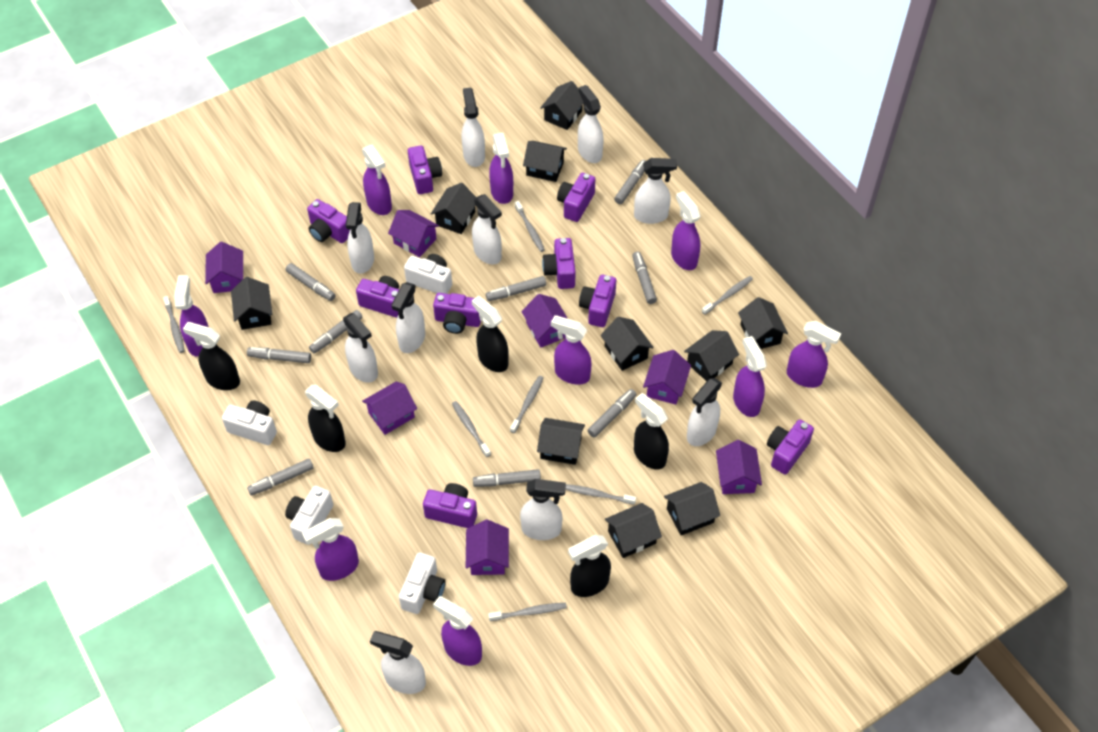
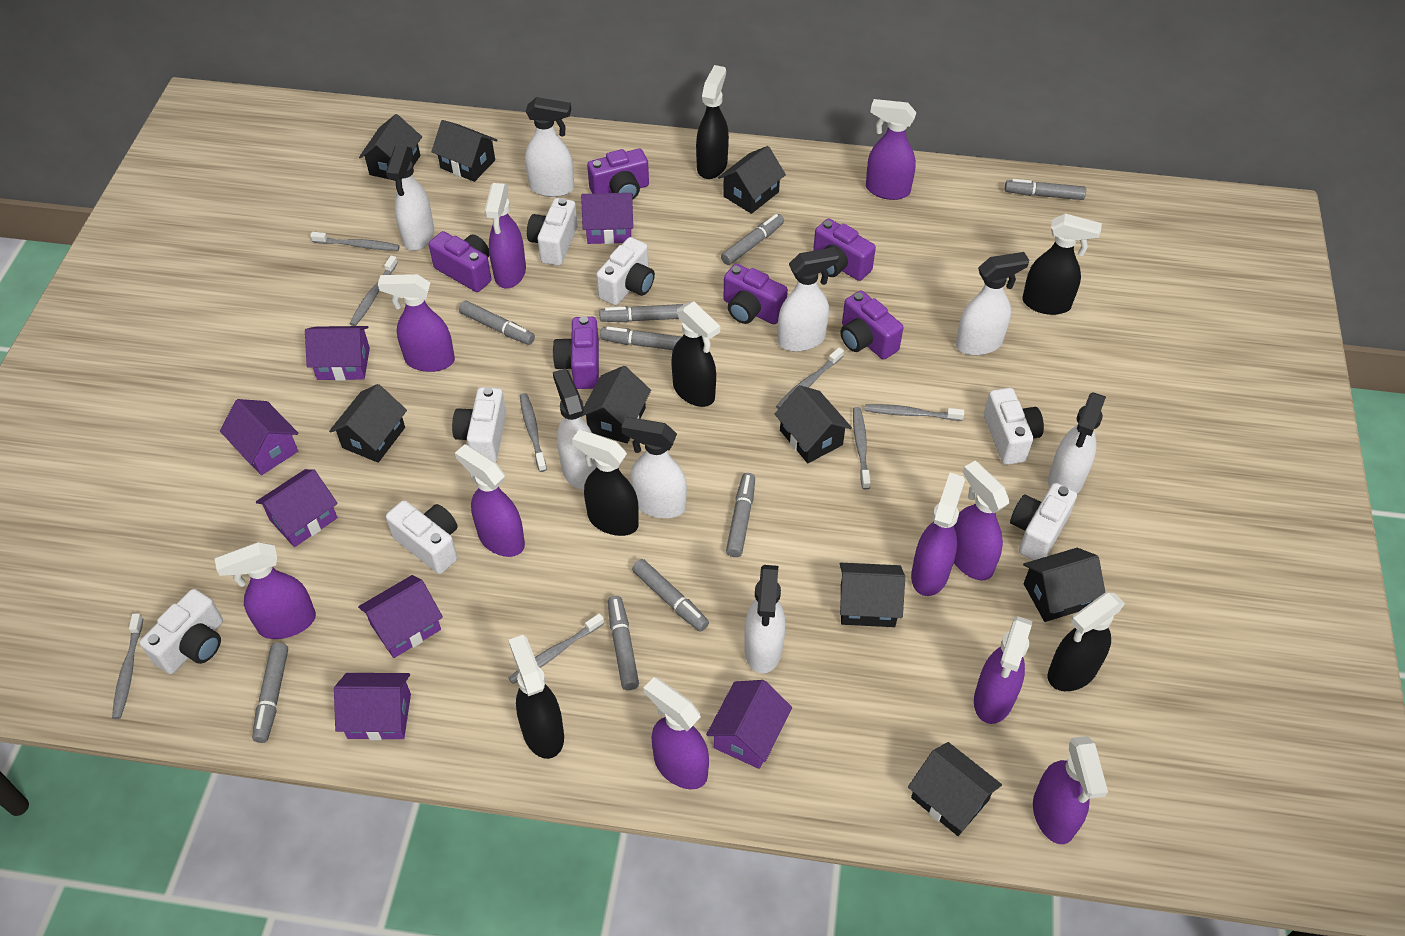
black house: 10 -> 9
black spray bottle: 5 -> 6
grey toothbrush: 7 -> 8
purple camera: 9 -> 6
purple spray bottle: 9 -> 10
white camera: 4 -> 7
white spray bottle: 10 -> 8

